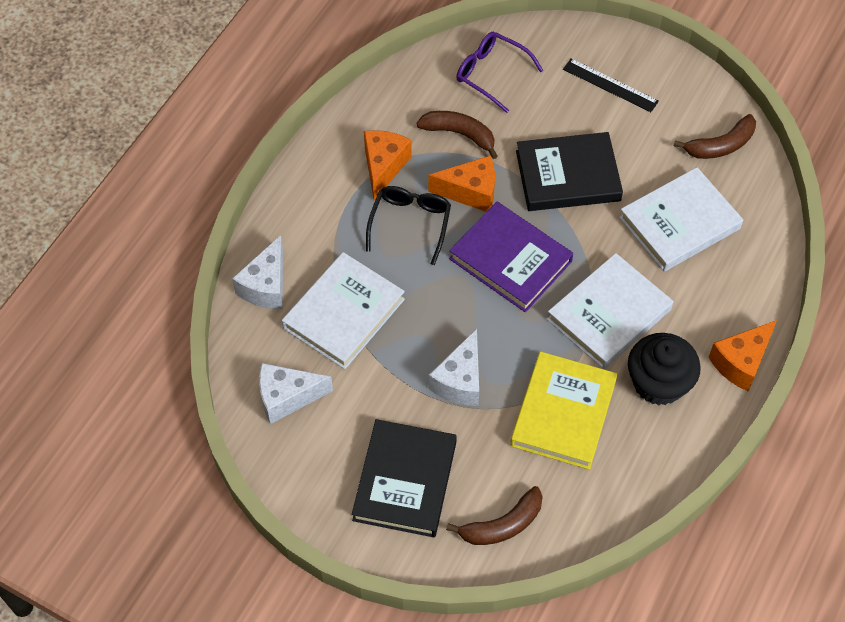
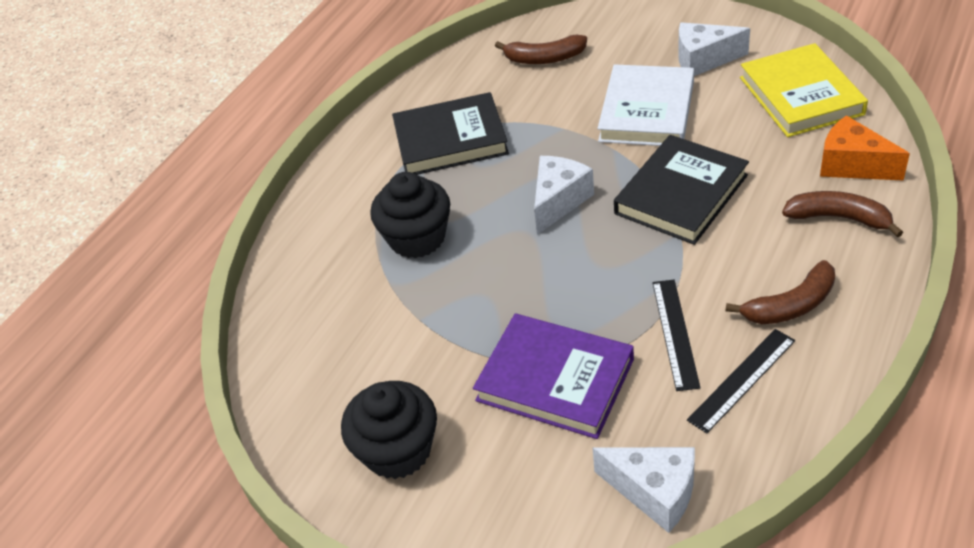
black cupcake: 1 -> 2
black glasses: 1 -> 0
black ruler: 1 -> 2
orange cheese: 3 -> 1
purple glasses: 1 -> 0
white book: 3 -> 1

